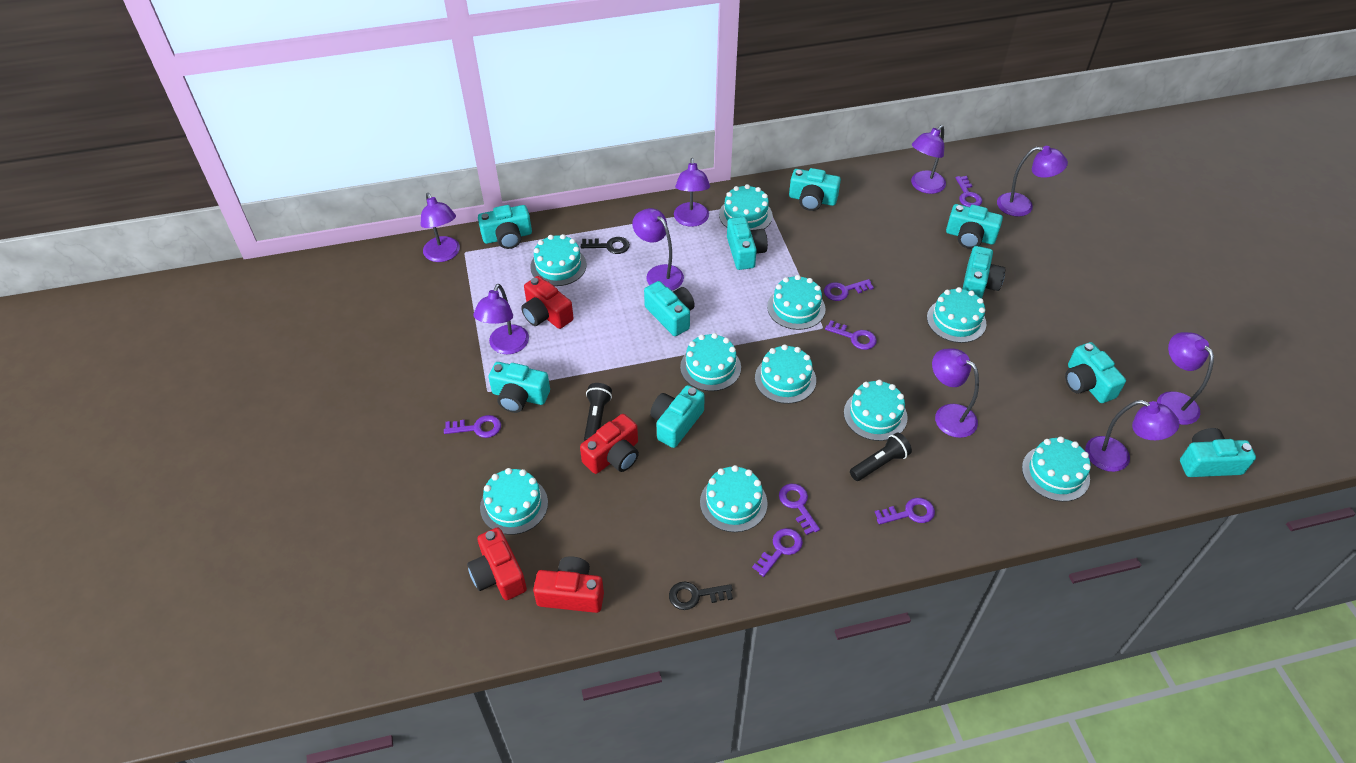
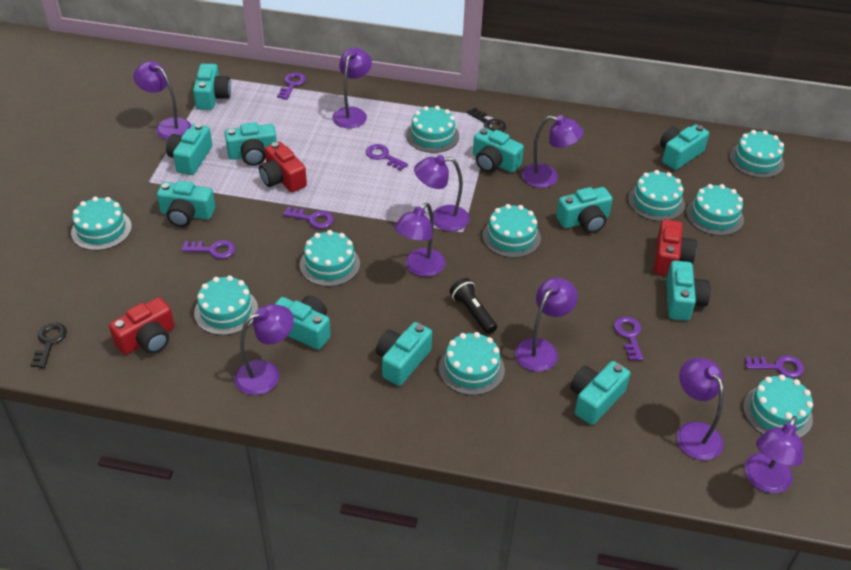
black flashlight: 2 -> 1
purple key: 7 -> 6
red camera: 4 -> 3
turquoise camera: 10 -> 11

